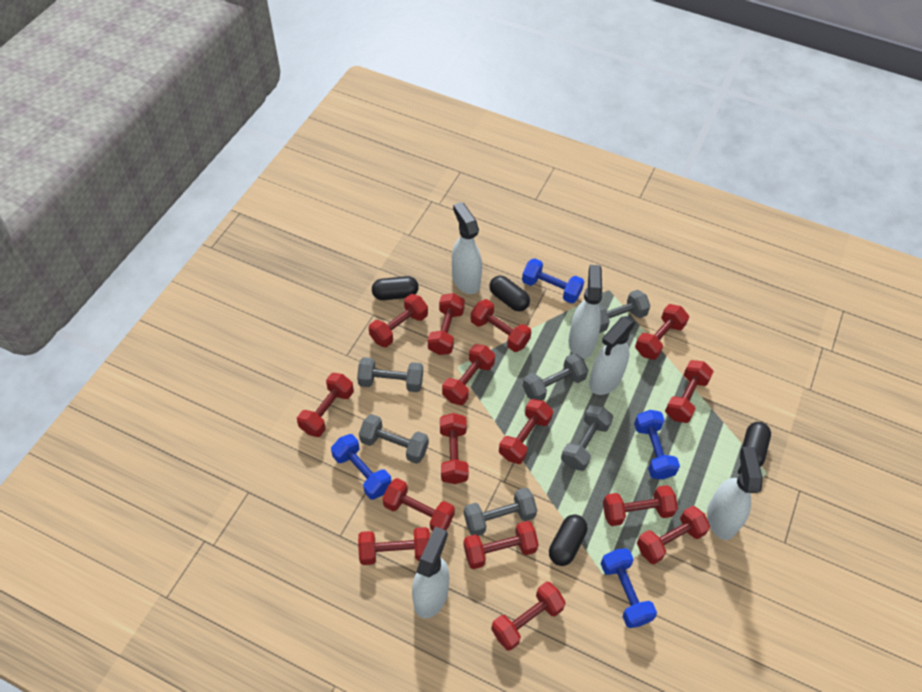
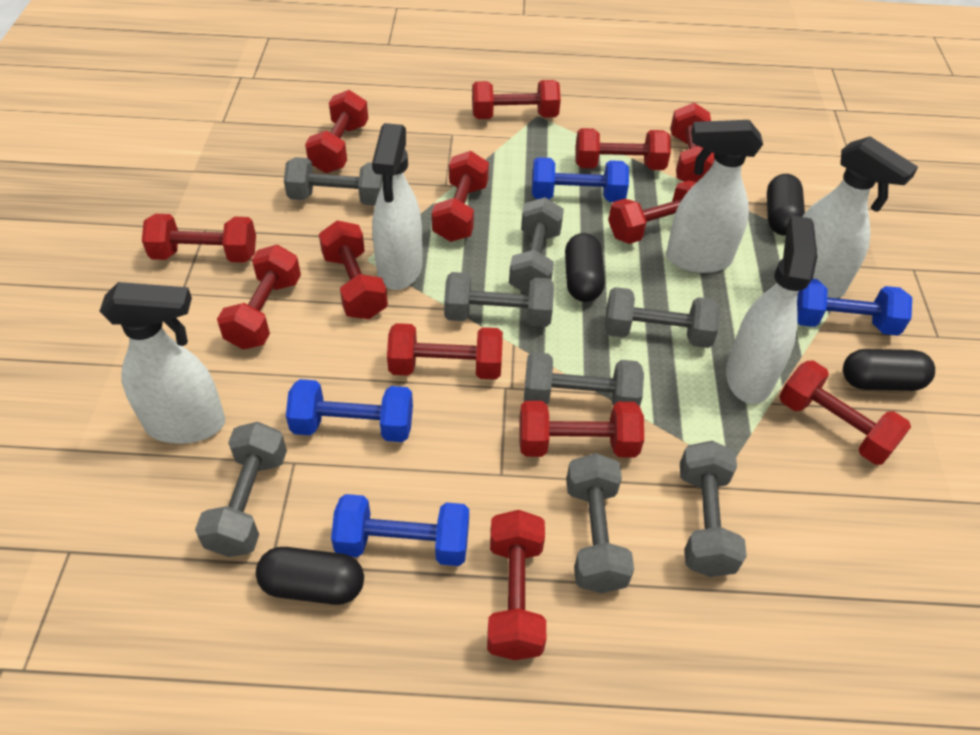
grey dumbbell: 6 -> 8
red dumbbell: 15 -> 13

